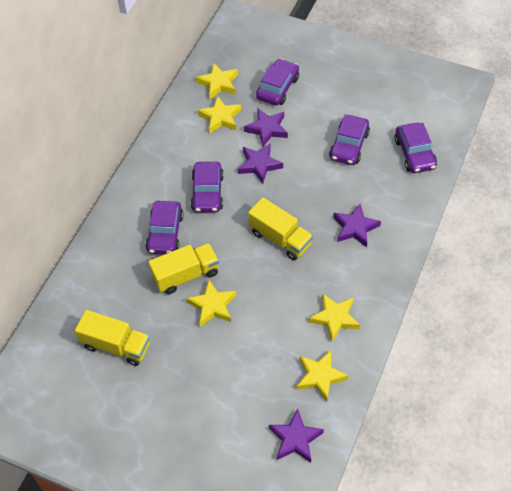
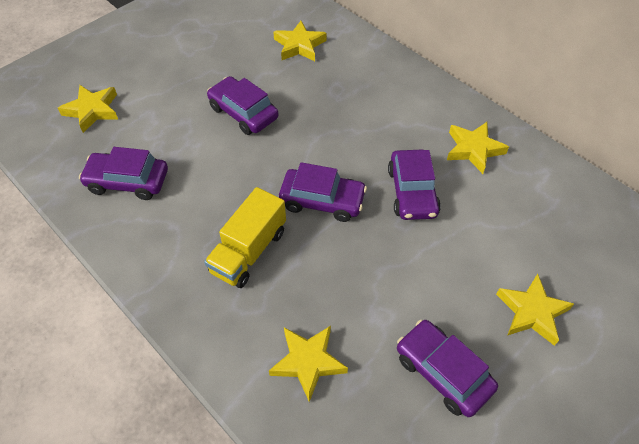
purple star: 4 -> 0
yellow truck: 3 -> 1

